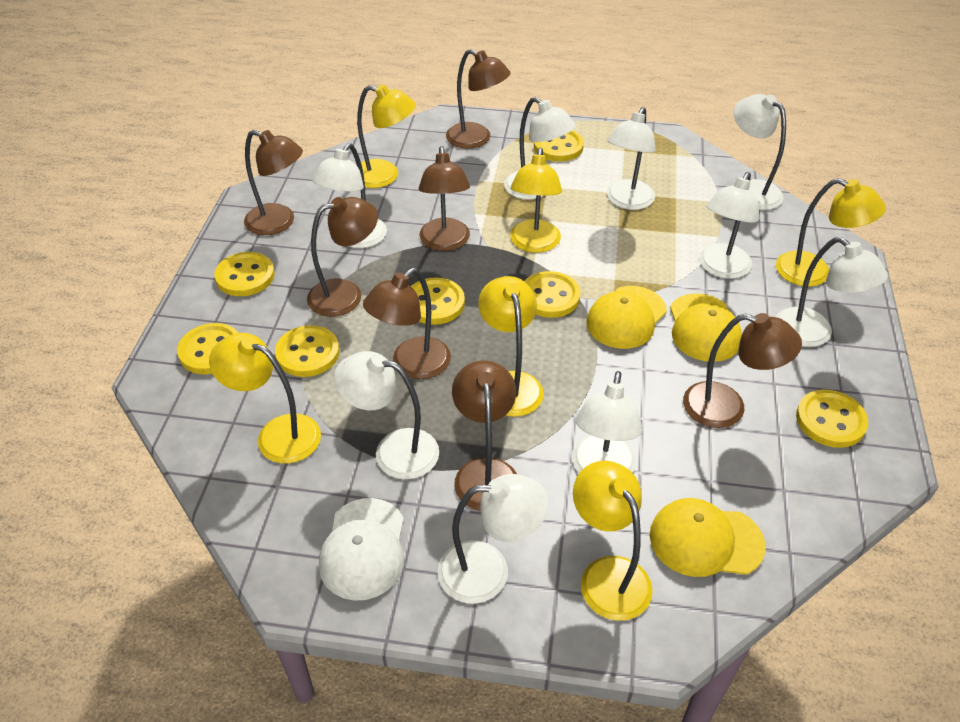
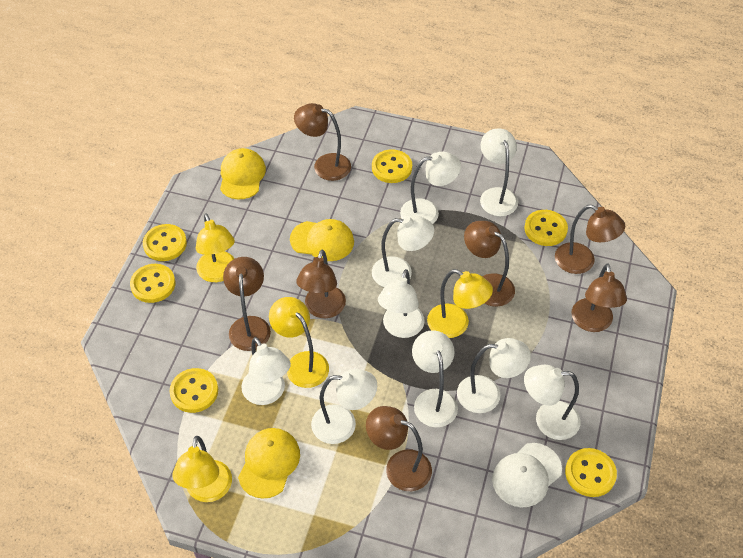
yellow button: 7 -> 6
yellow lamp: 6 -> 4

